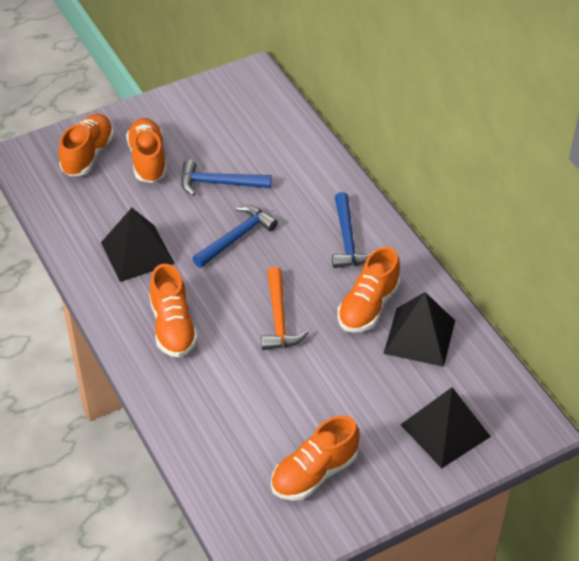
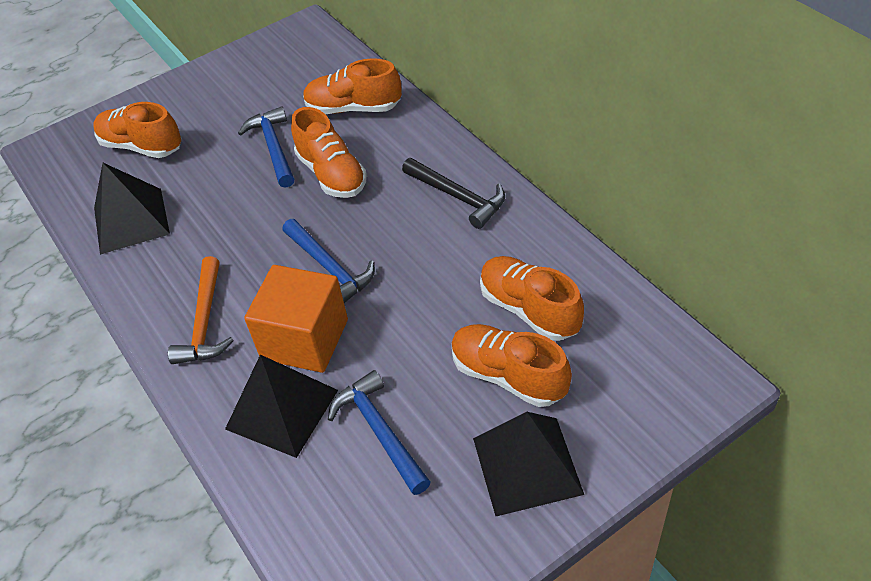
black hammer: 0 -> 1
orange cube: 0 -> 1

